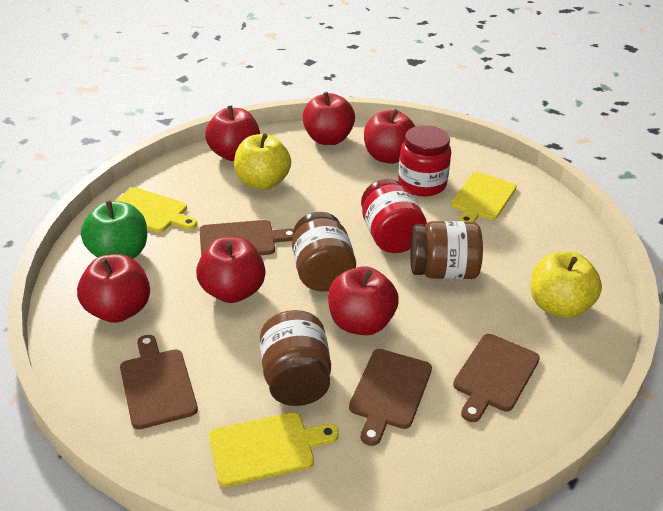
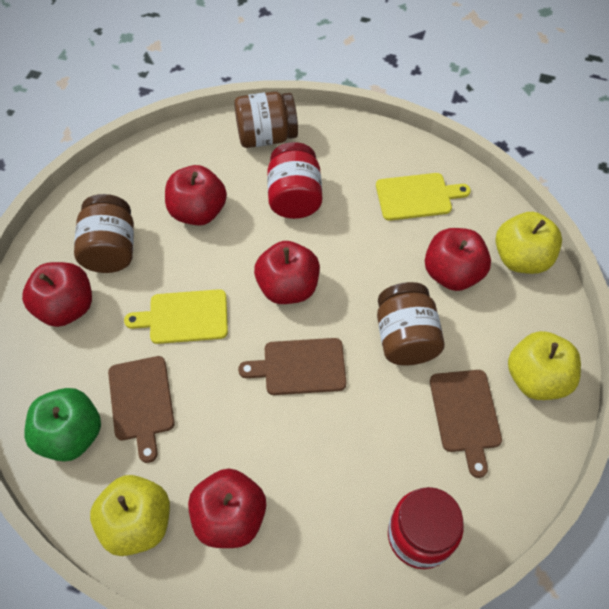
brown cutting board: 4 -> 3
red apple: 6 -> 5
yellow apple: 2 -> 3
yellow cutting board: 3 -> 2

